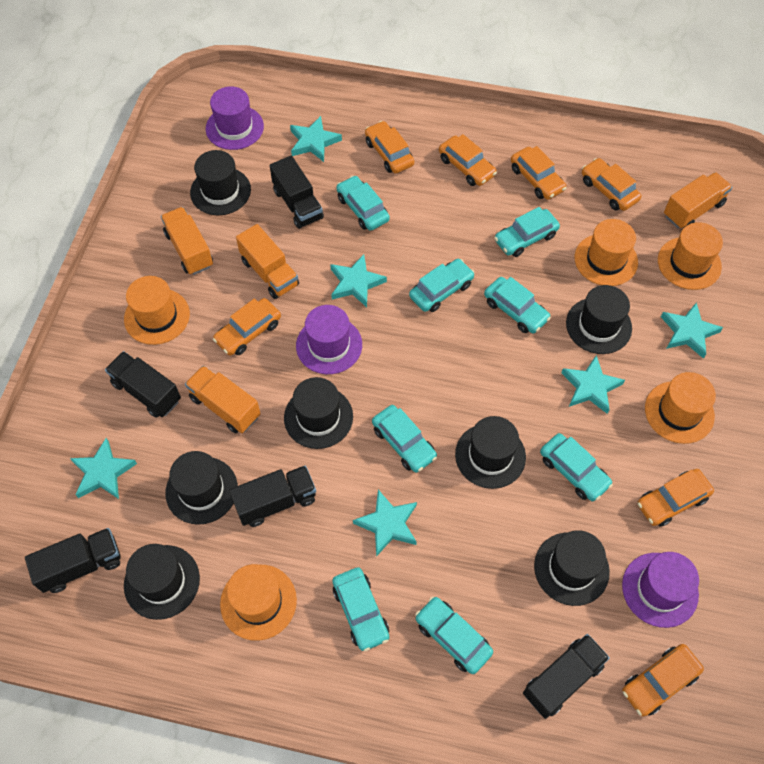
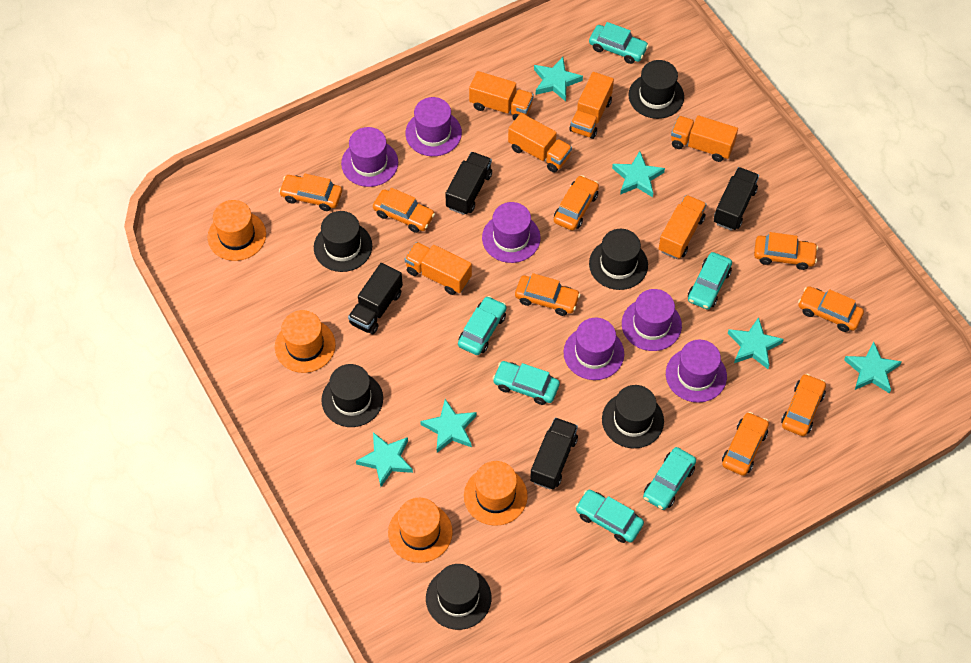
black hat: 7 -> 6
black truck: 5 -> 4
orange car: 7 -> 8
orange hat: 5 -> 4
orange truck: 4 -> 6
purple hat: 3 -> 6
turquoise car: 8 -> 6

